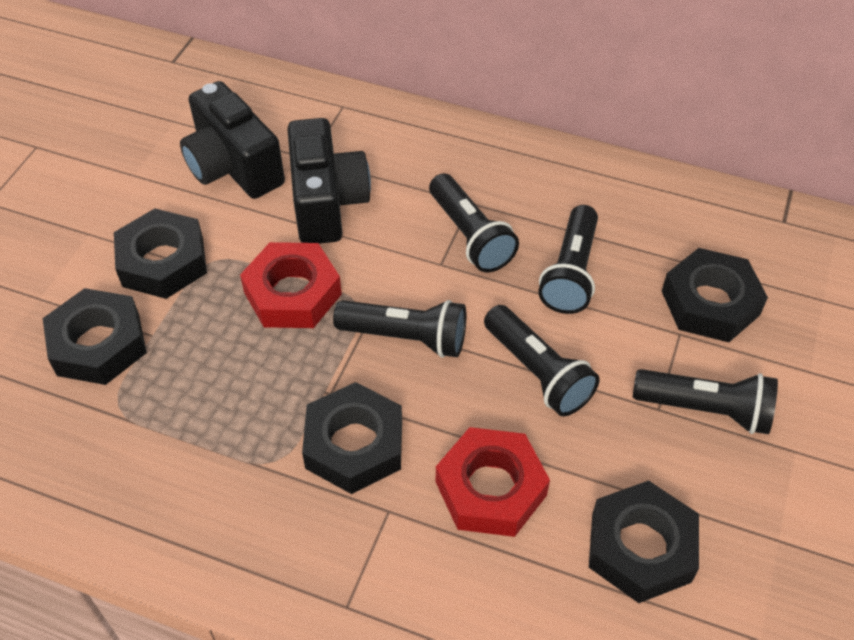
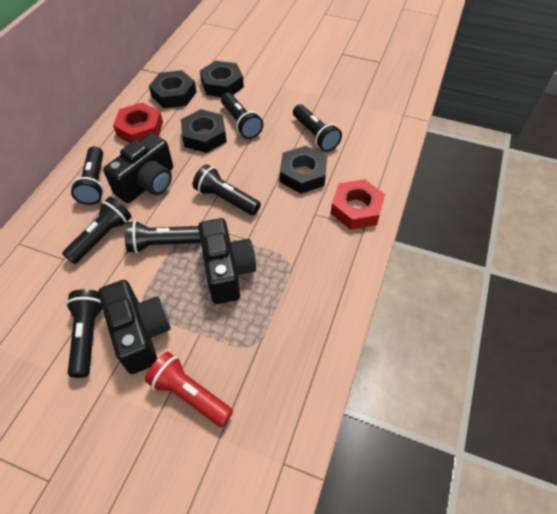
black camera: 2 -> 3
black flashlight: 5 -> 7
black nut: 5 -> 4
red flashlight: 0 -> 1

